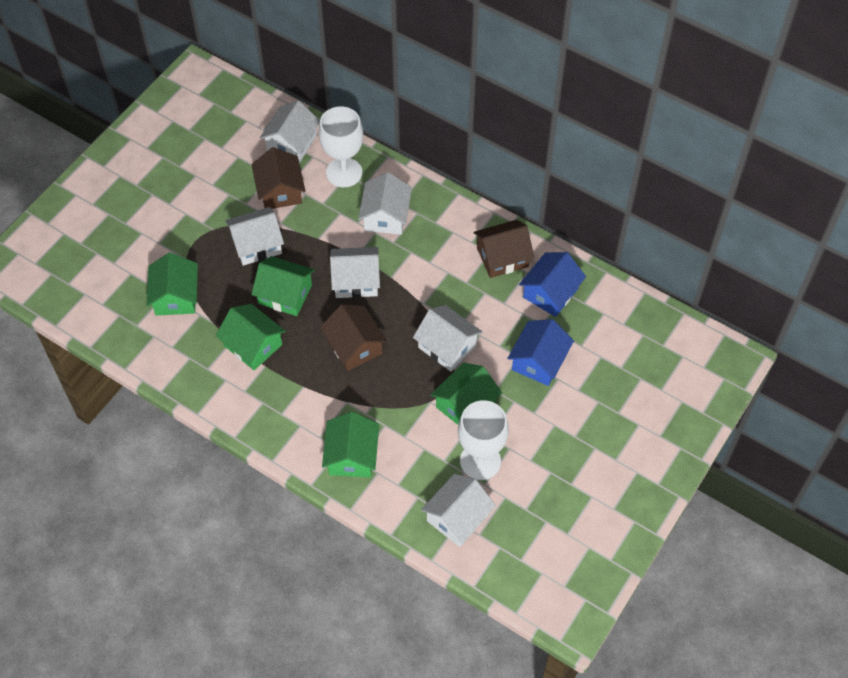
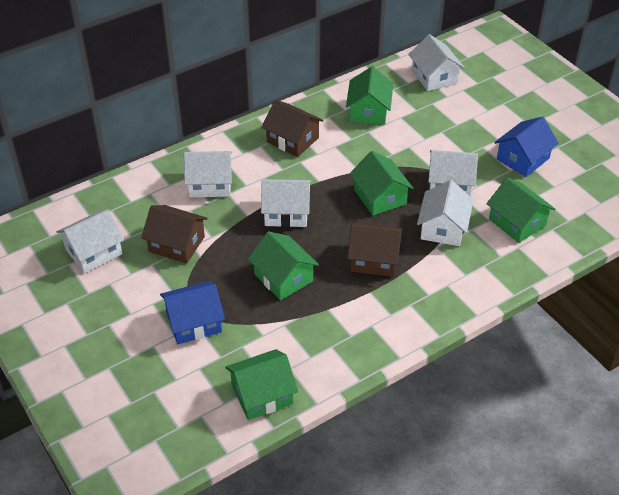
white goblet: 2 -> 0

